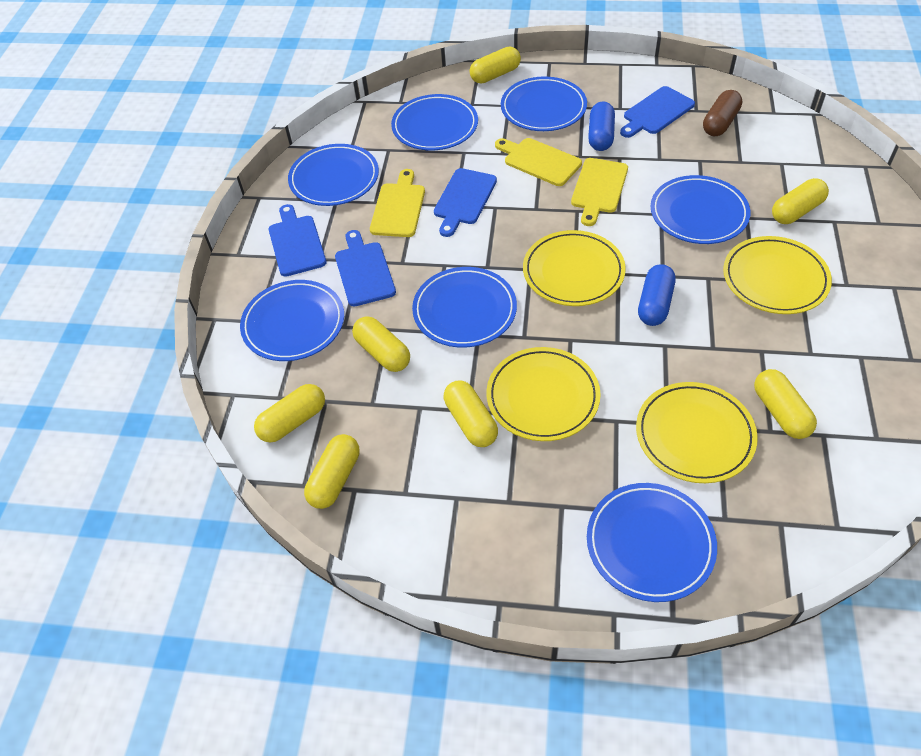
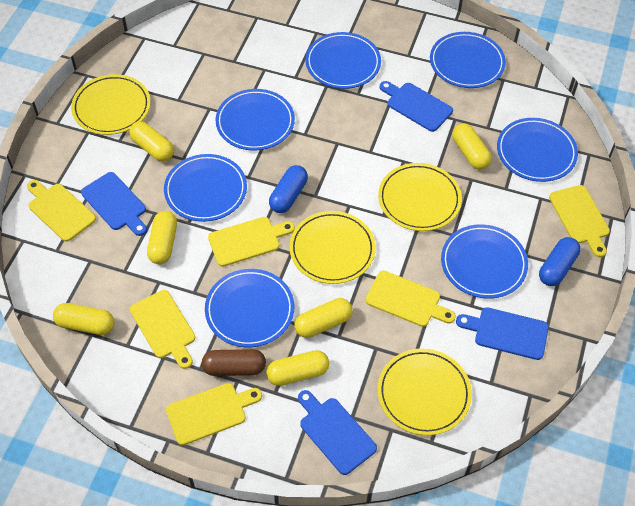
yellow capsule: 7 -> 6
yellow cutting board: 3 -> 6

